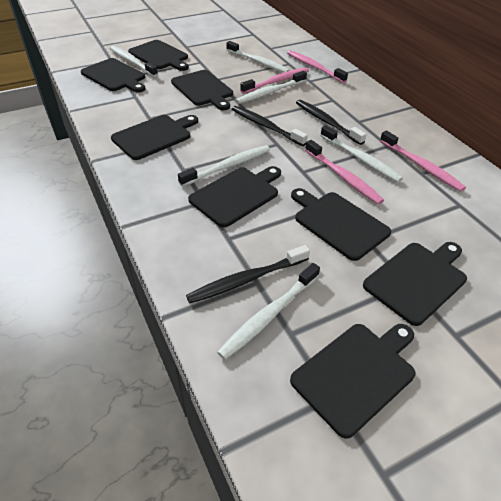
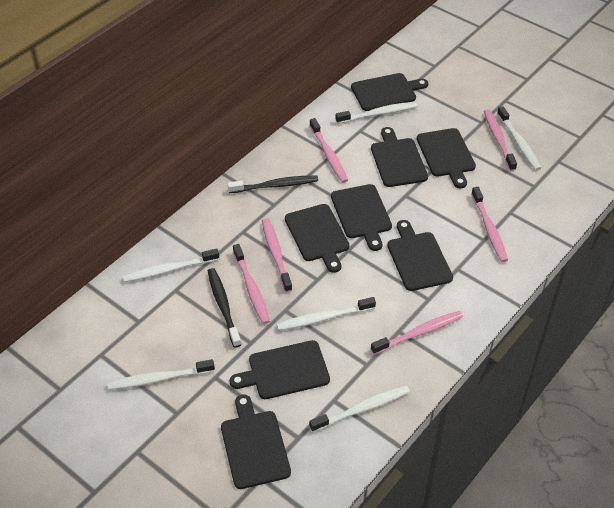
black toothbrush: 3 -> 2
pink toothbrush: 4 -> 6

